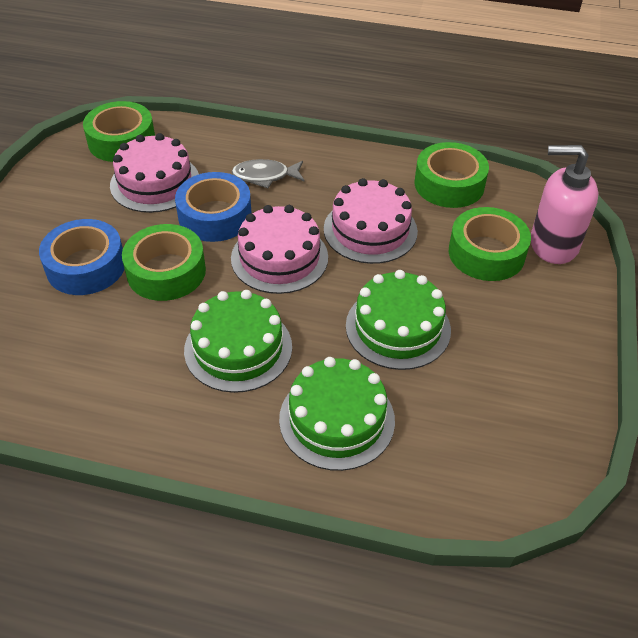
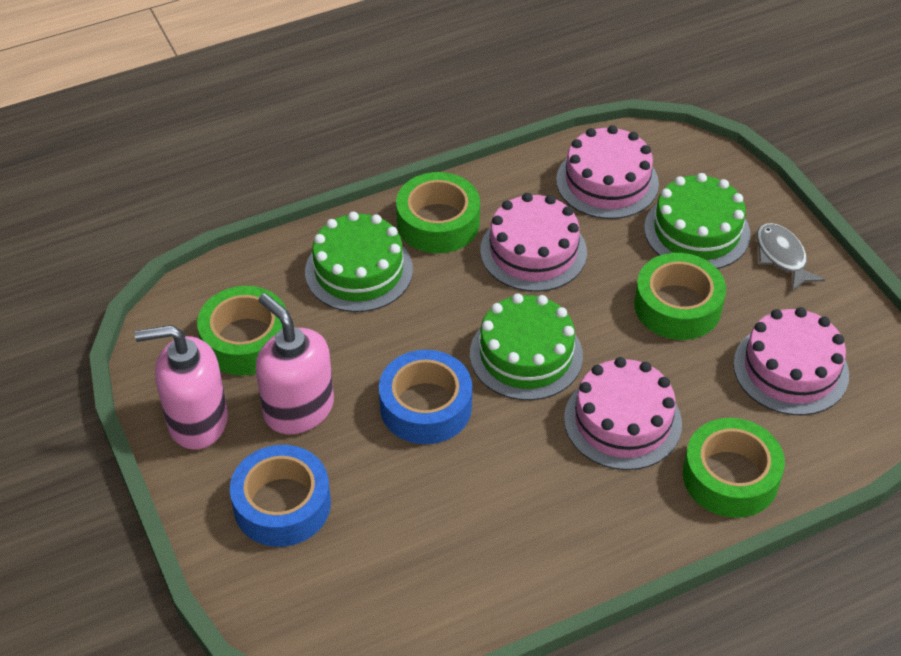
pink cake: 3 -> 4
pink soap dispenser: 1 -> 2

